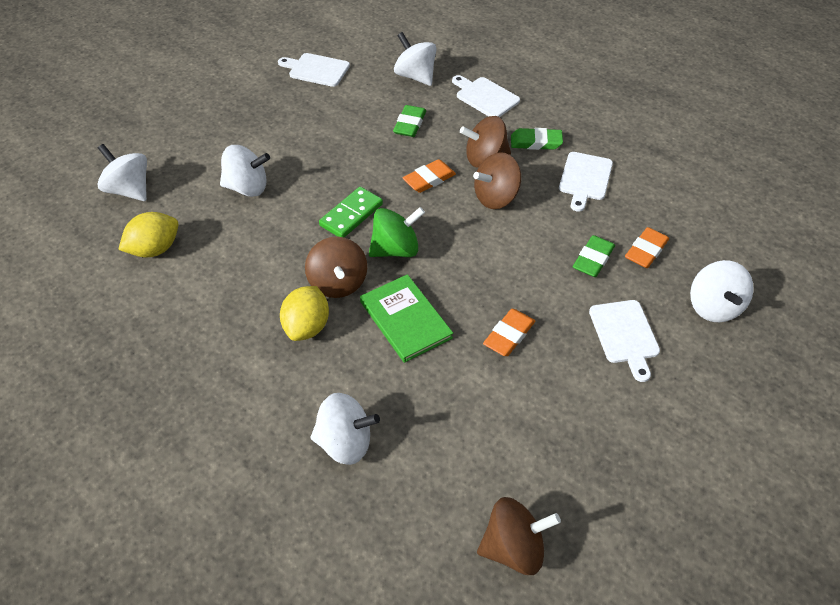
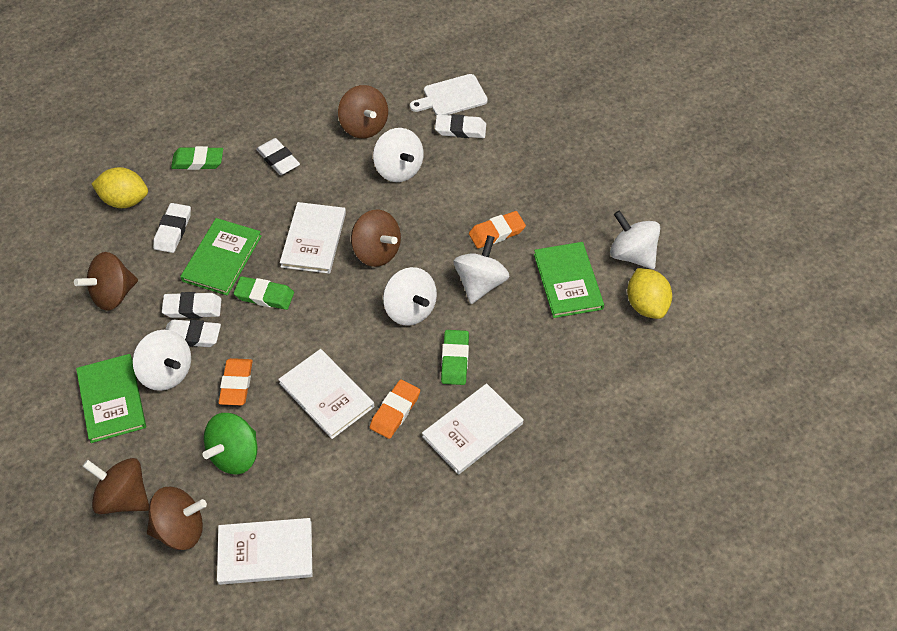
brown spinning top: 4 -> 5
green book: 1 -> 3
green domino: 1 -> 0
white book: 0 -> 4
white cutting board: 4 -> 1
white eraser: 0 -> 5

